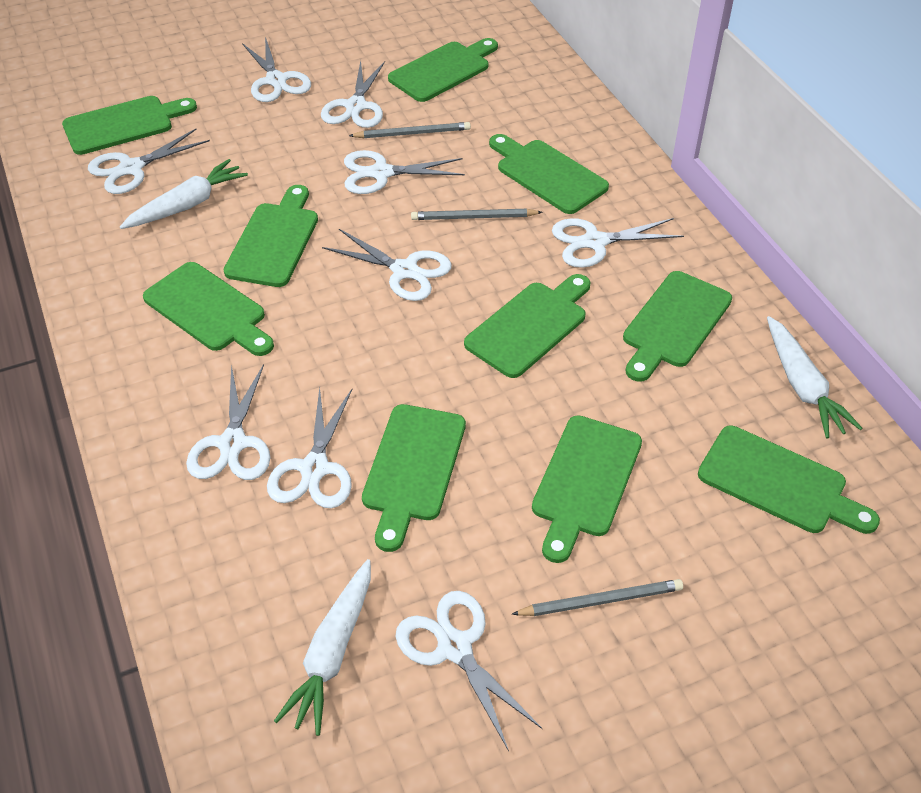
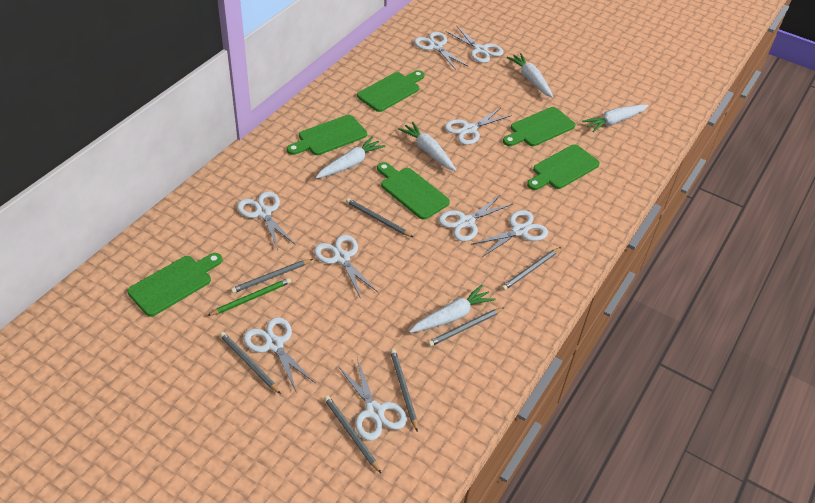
green cutting board: 10 -> 6
green pencil: 0 -> 1
grey pencil: 3 -> 7
white carrot: 3 -> 5

